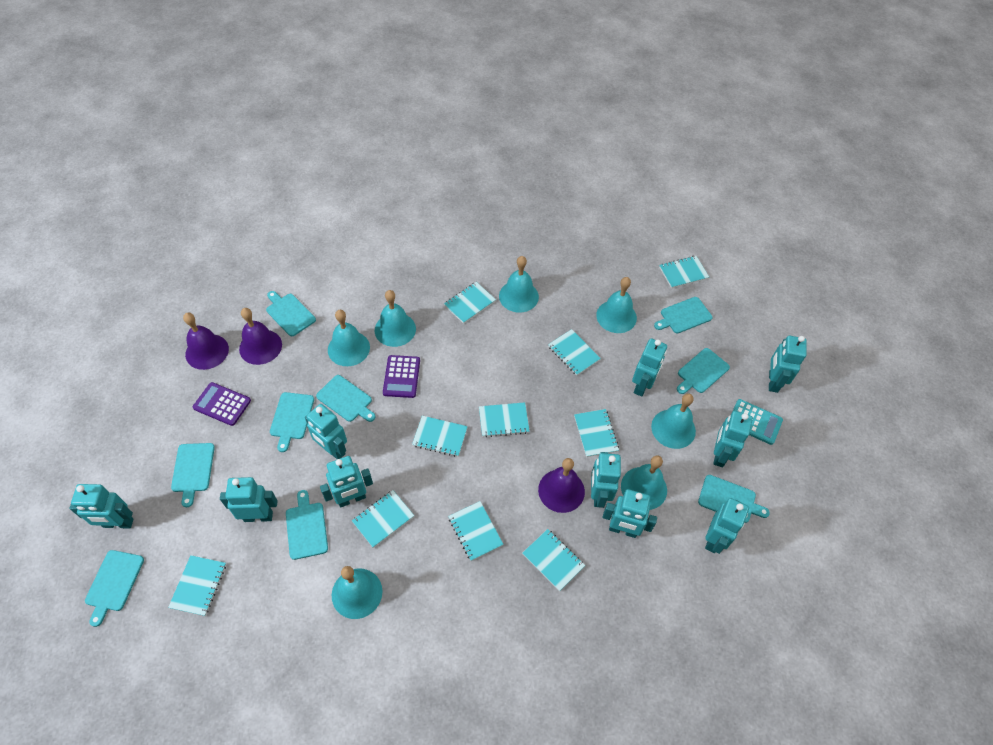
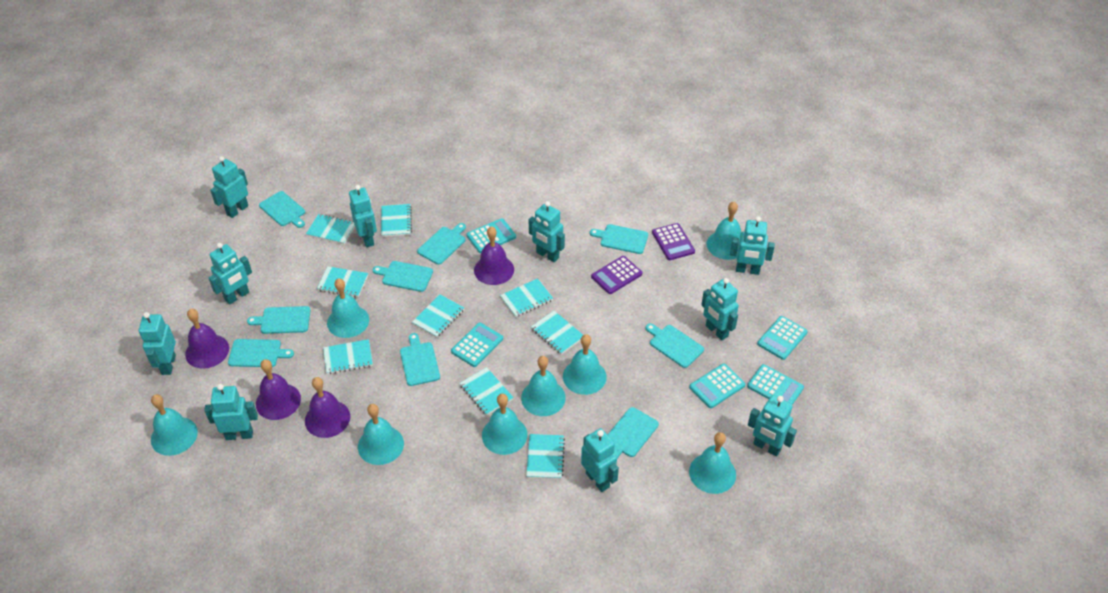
purple bell: 3 -> 4
turquoise bell: 7 -> 8
turquoise calculator: 1 -> 5
turquoise notebook: 10 -> 9

